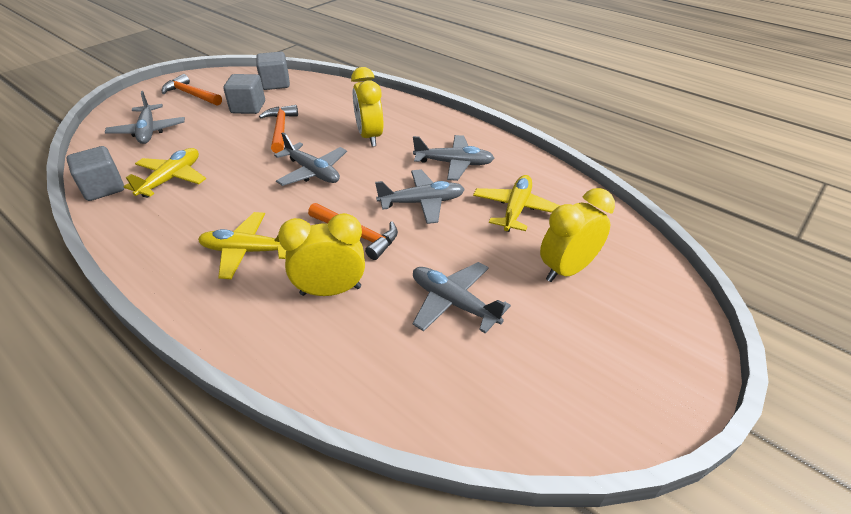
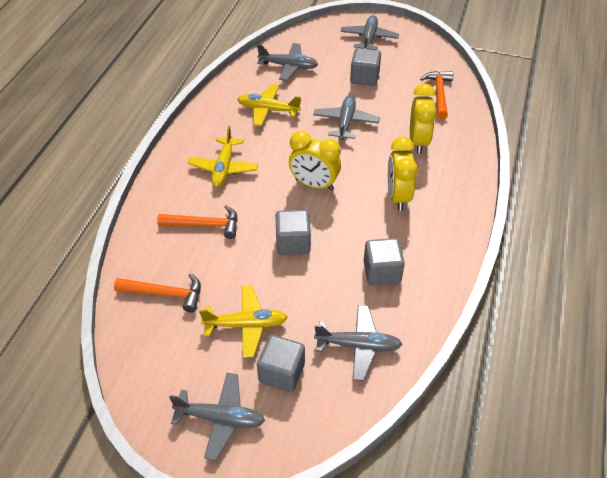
grey cube: 3 -> 4

